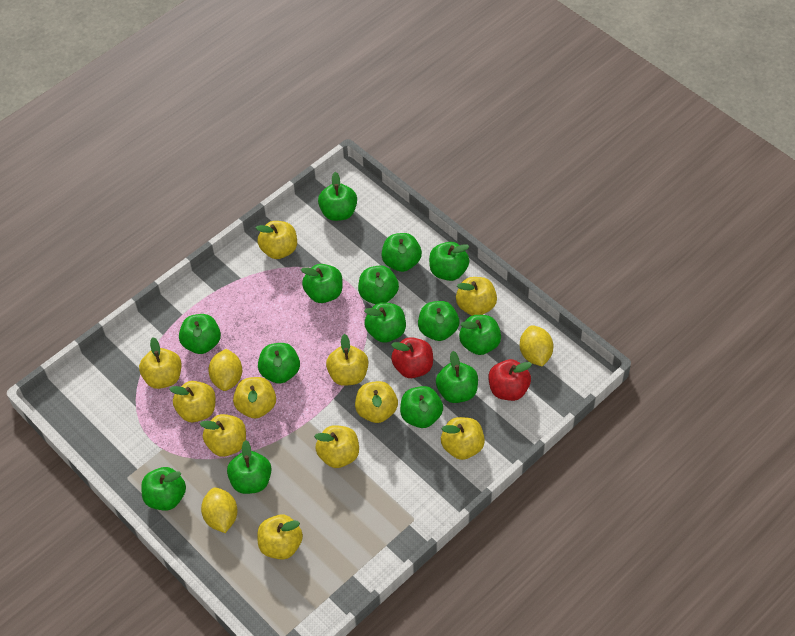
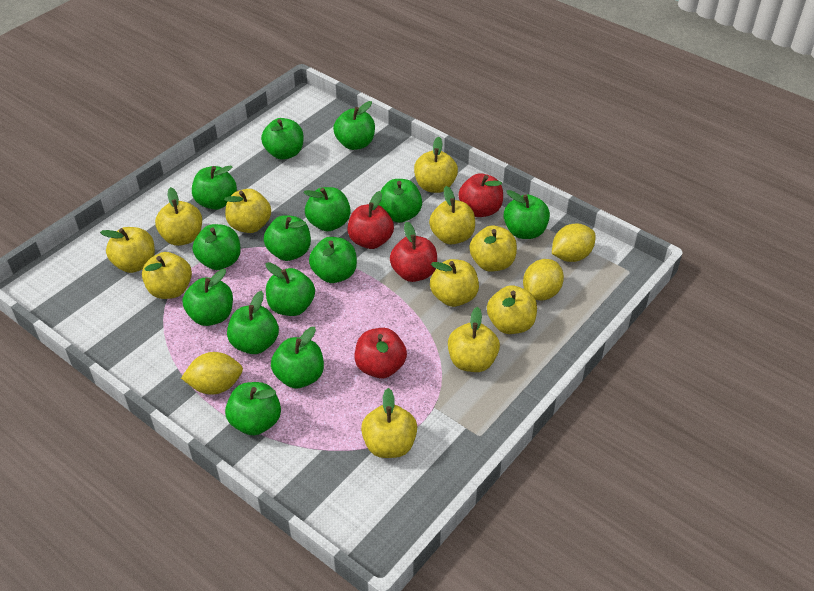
red apple: 2 -> 4

